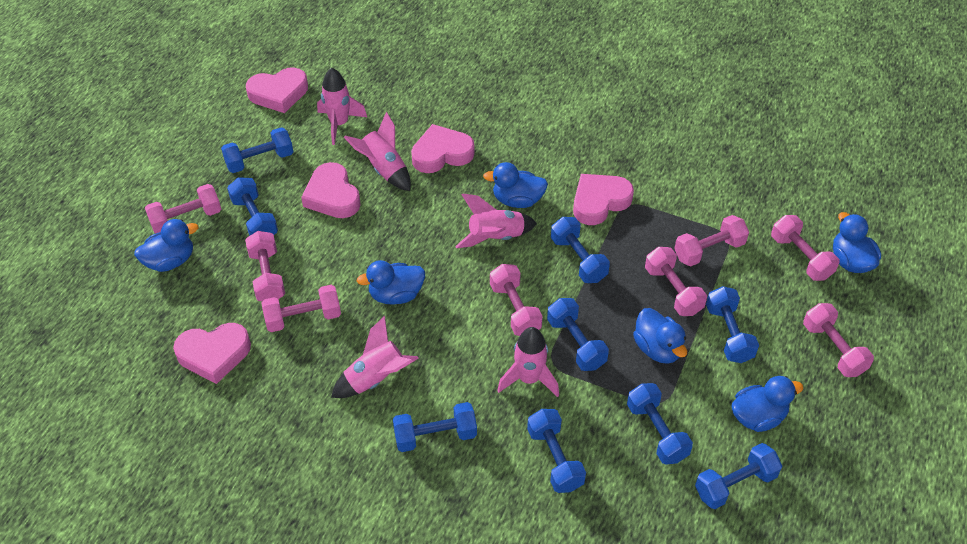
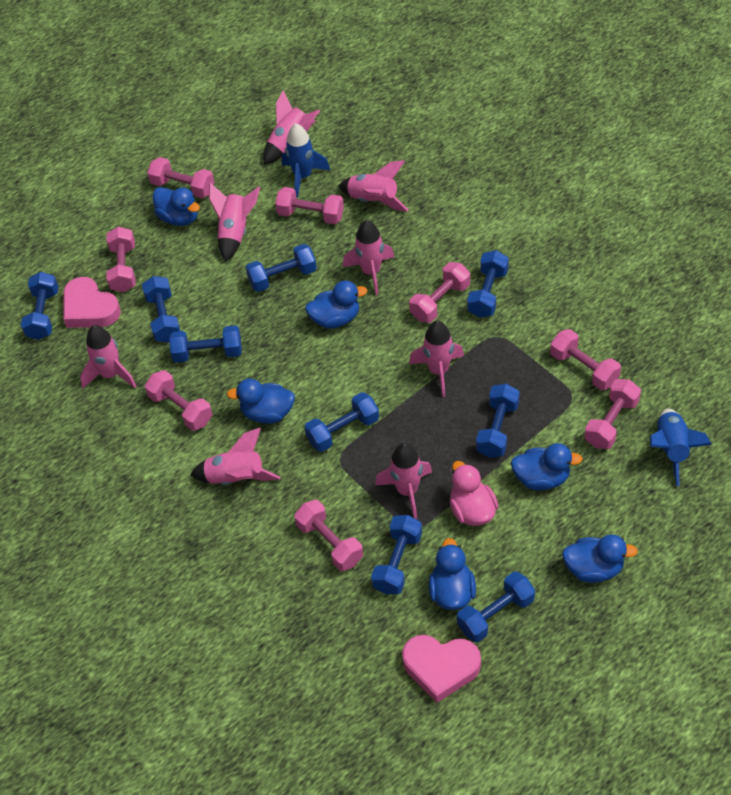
blue rocket: 0 -> 2
pink duck: 0 -> 1
pink heart: 5 -> 2
pink rocket: 5 -> 8

